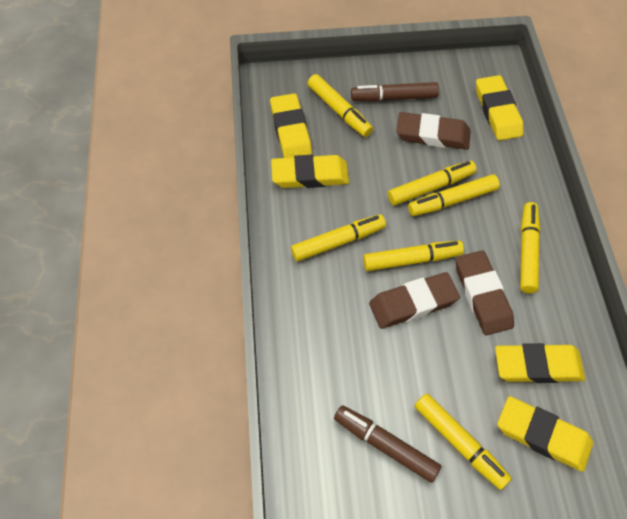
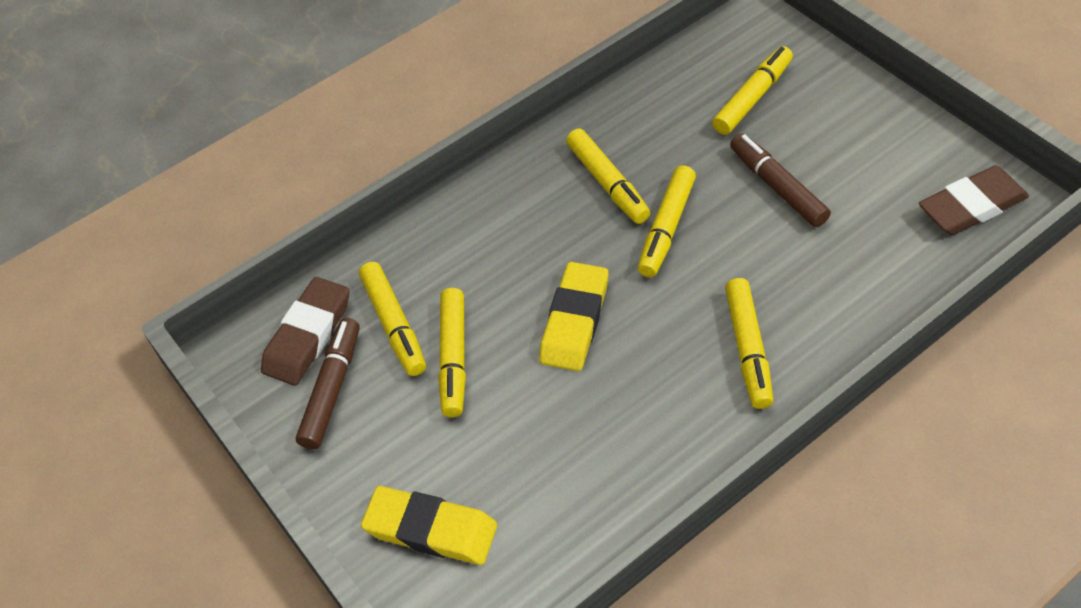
brown eraser: 3 -> 2
yellow eraser: 5 -> 2
yellow marker: 7 -> 6

